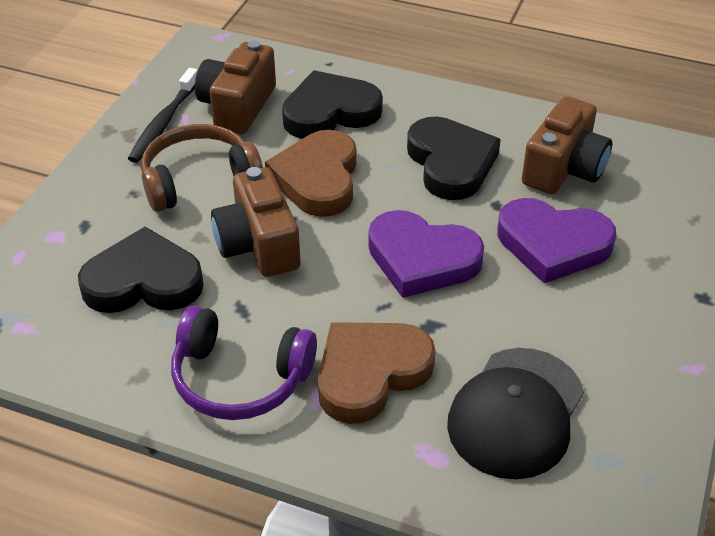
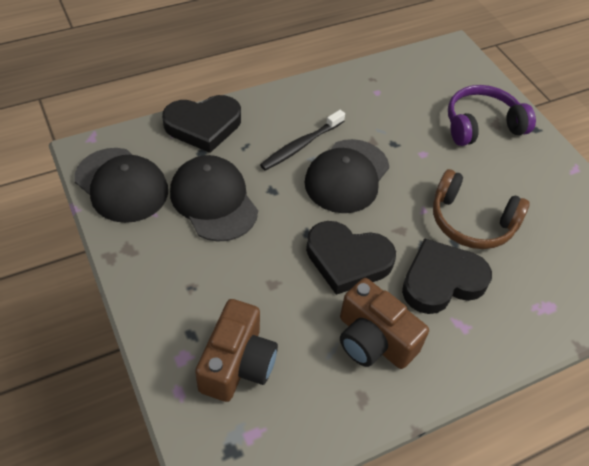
black cap: 1 -> 3
brown camera: 3 -> 2
brown heart: 2 -> 0
purple heart: 2 -> 0

